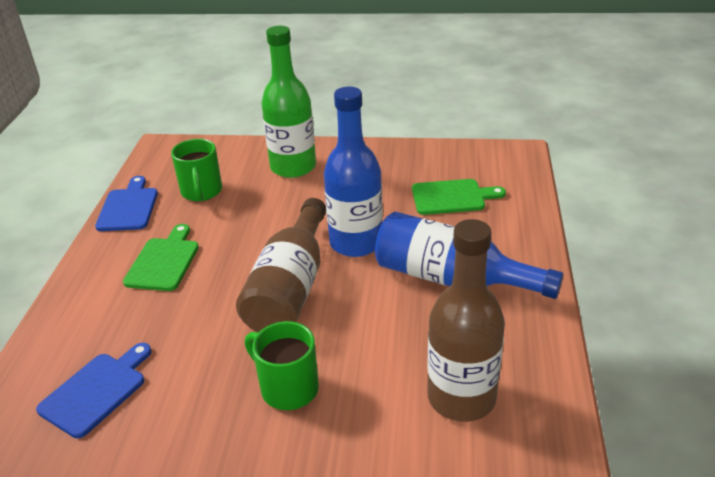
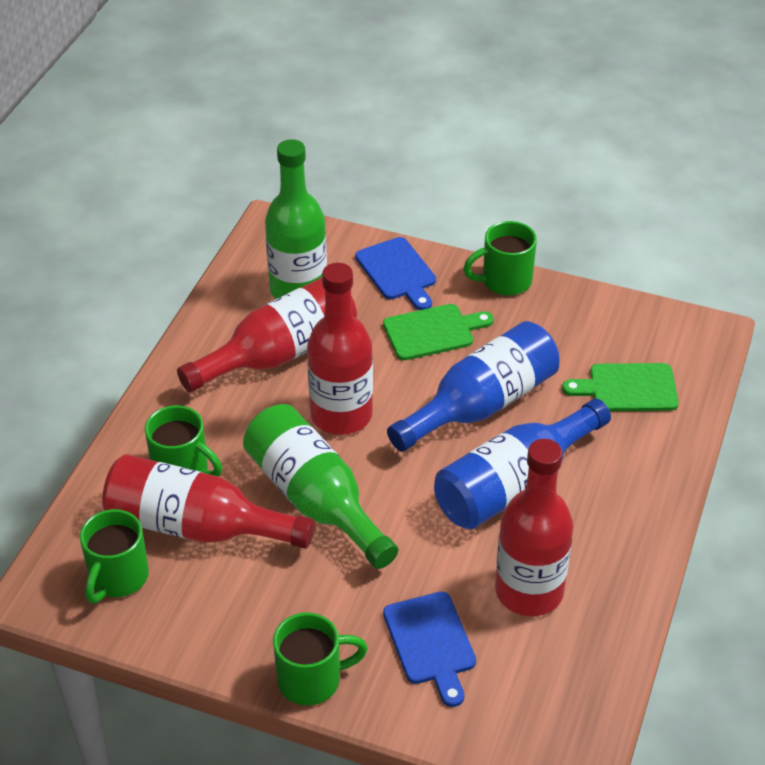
brown bottle: 2 -> 0
green bottle: 1 -> 2
green mug: 2 -> 4
red bottle: 0 -> 4

